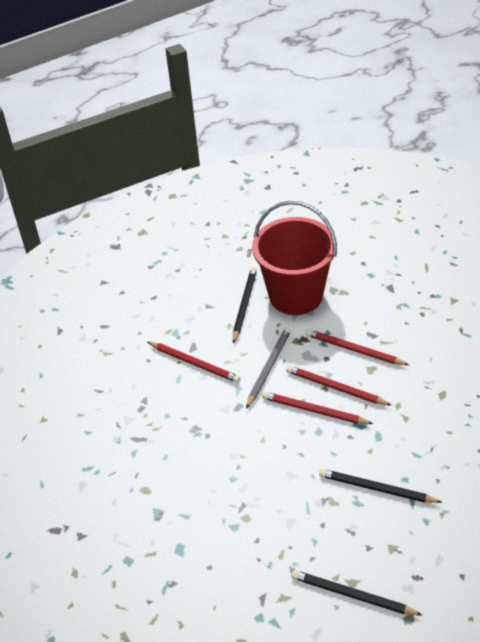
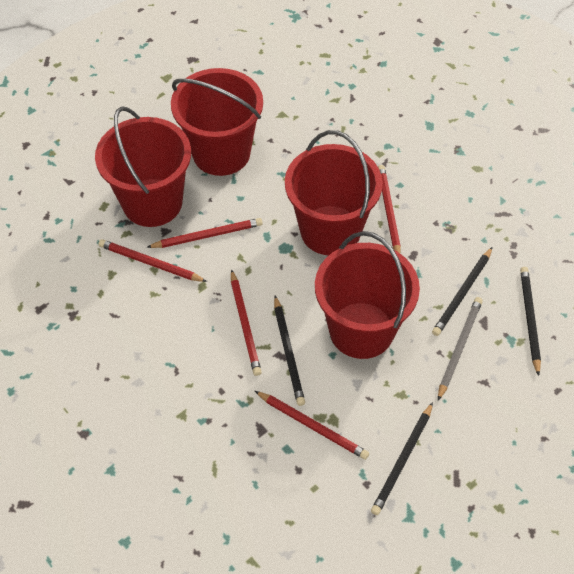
black pencil: 3 -> 4
red bucket: 1 -> 4
red pencil: 4 -> 5

